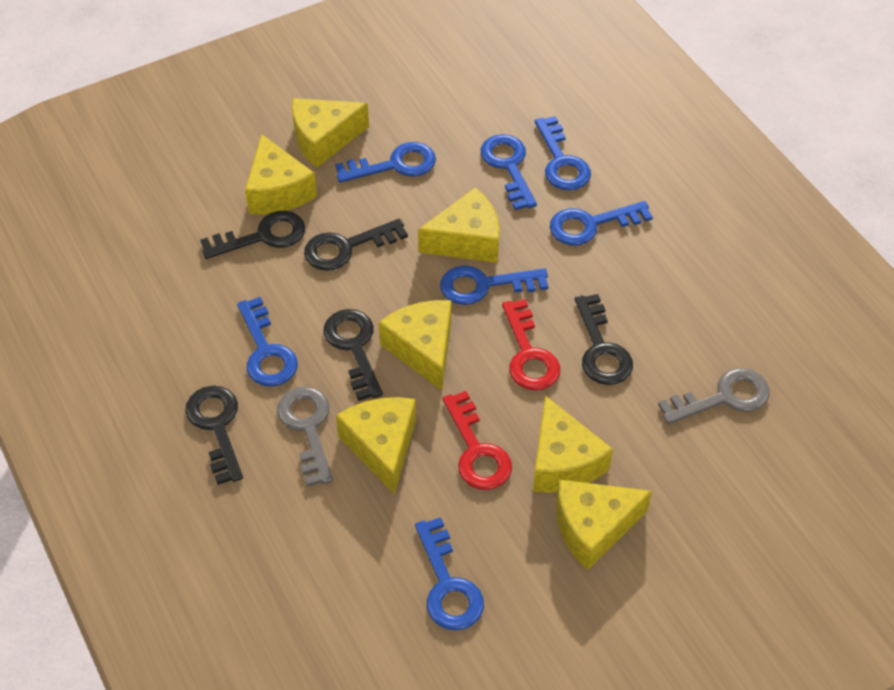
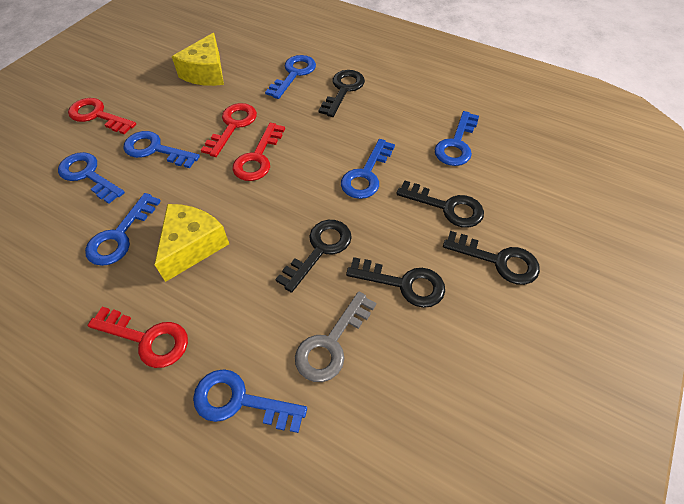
grey key: 2 -> 1
red key: 2 -> 4
yellow cheese: 7 -> 2

